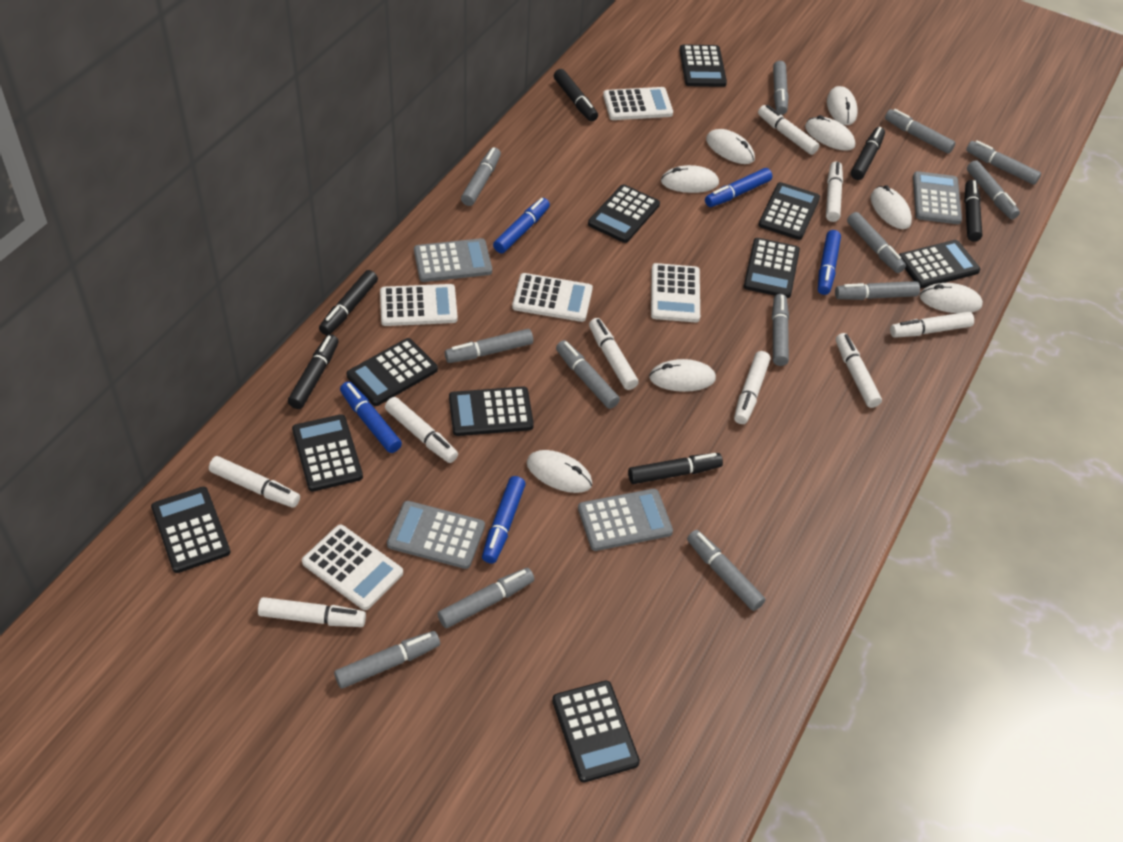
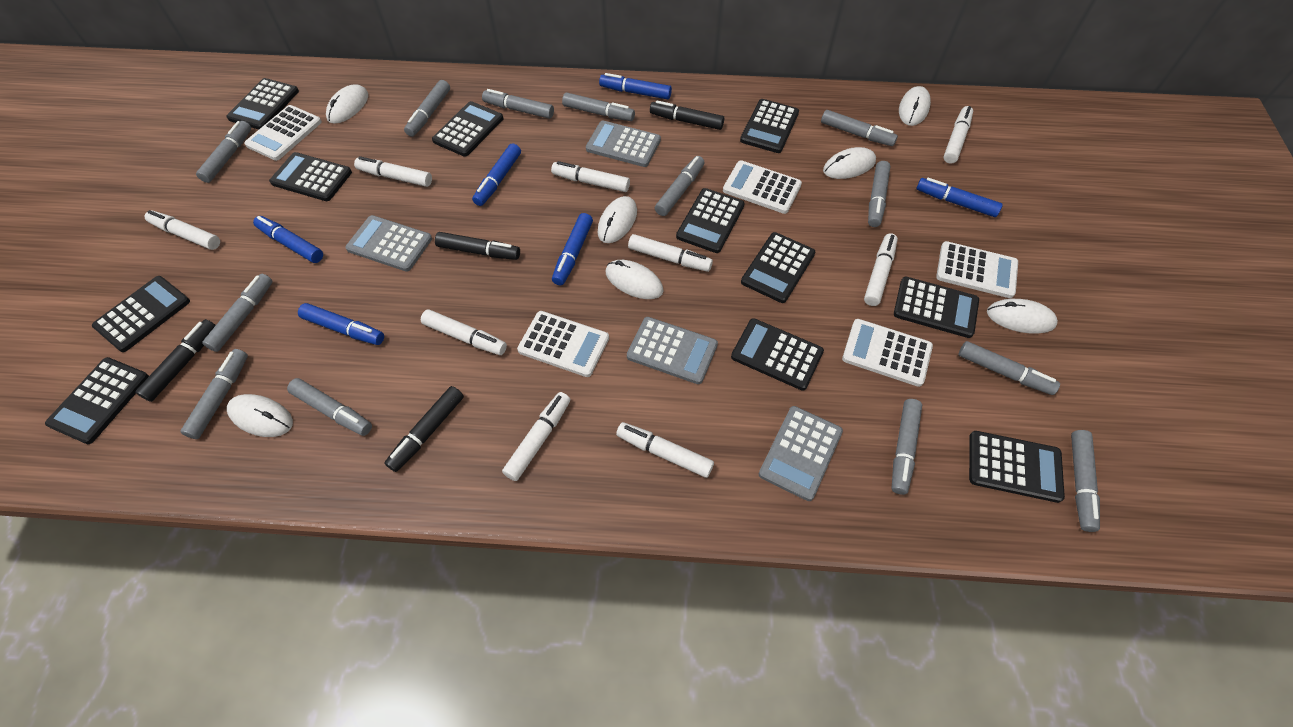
black calculator: 10 -> 11
black marker: 6 -> 4
blue marker: 5 -> 6
white mouse: 8 -> 7

